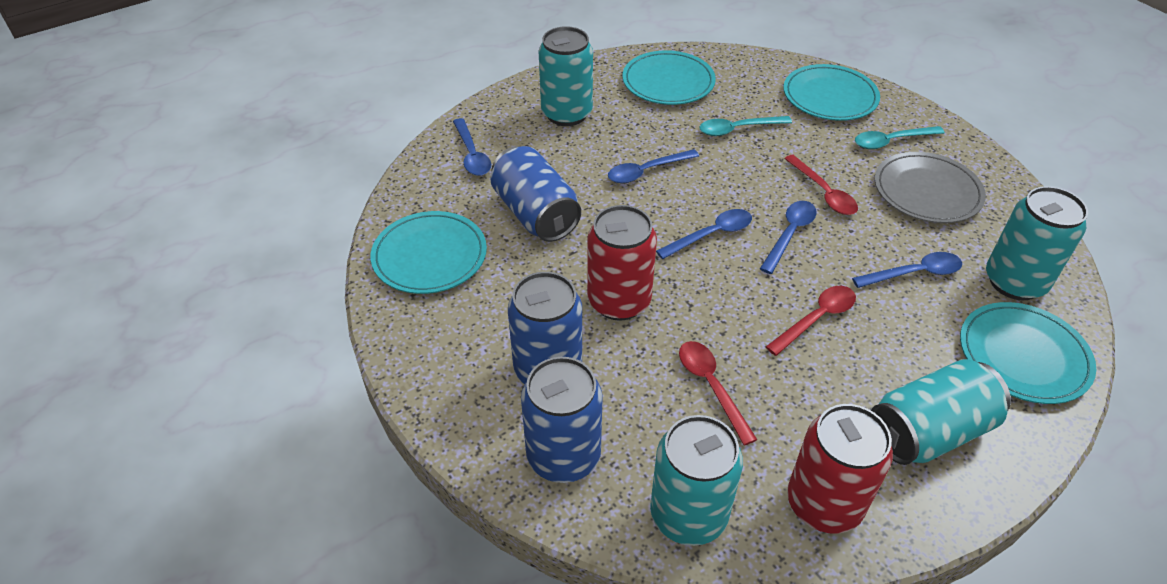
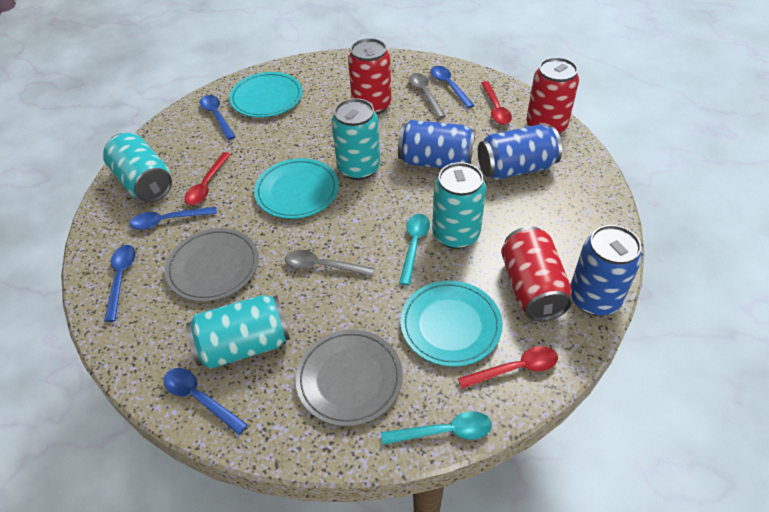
grey plate: 1 -> 2
grey spoon: 0 -> 2
red can: 2 -> 3
turquoise plate: 4 -> 3

